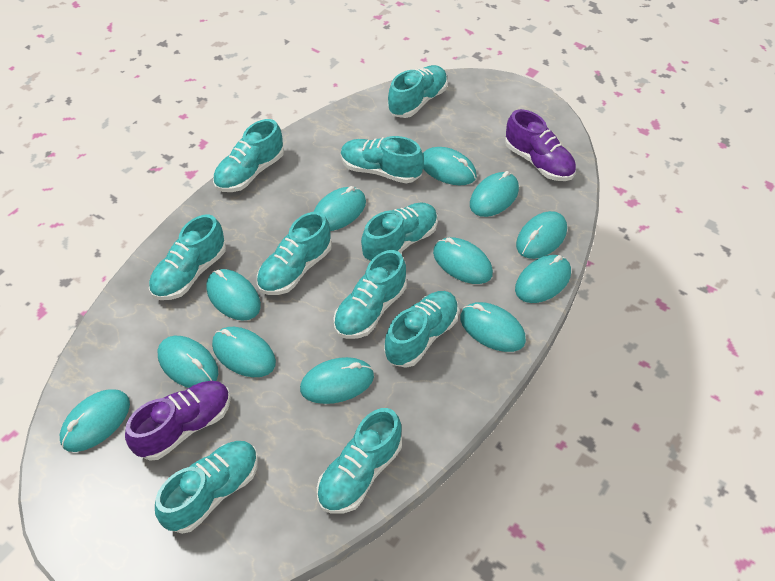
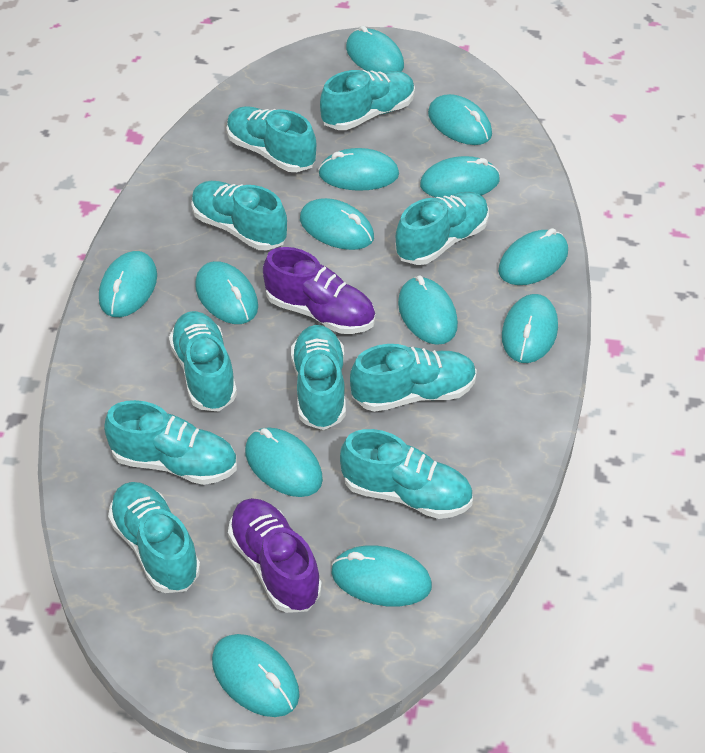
turquoise mouse: 12 -> 13

